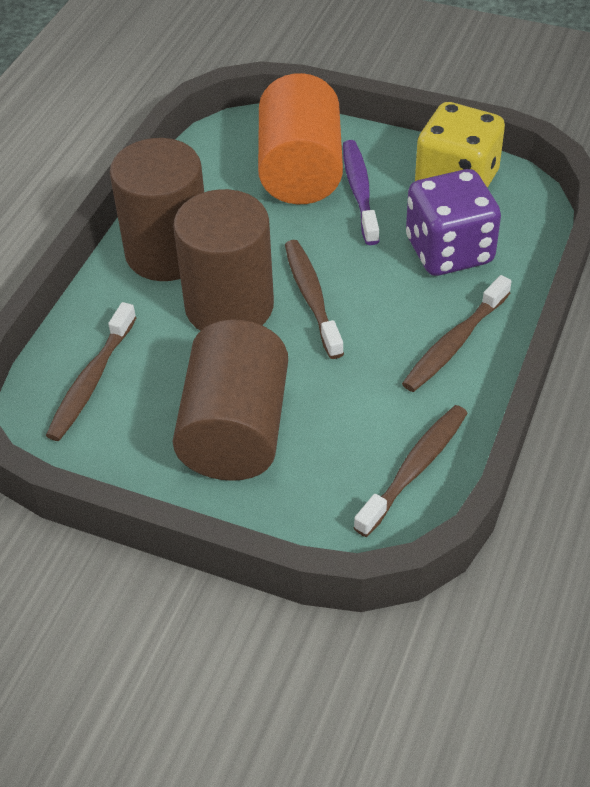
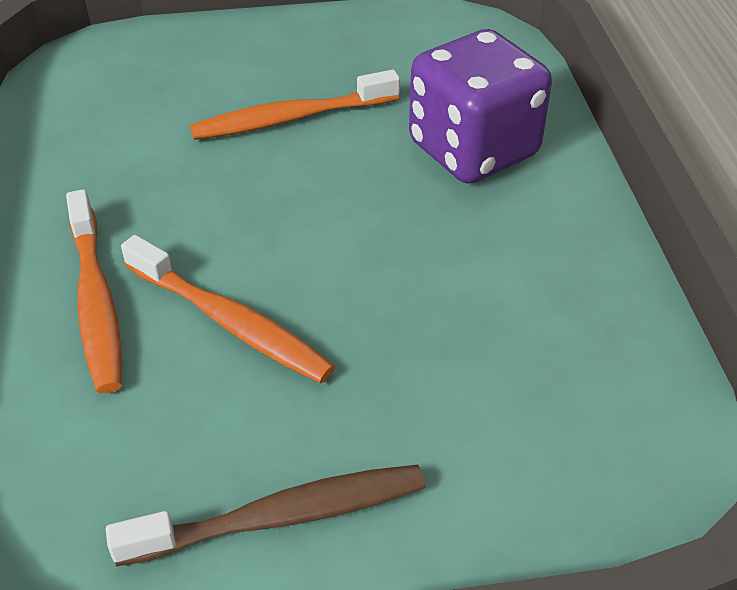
brown cylinder: 3 -> 0
brown toothbrush: 4 -> 1
orange cylinder: 1 -> 0
orange toothbrush: 0 -> 3
purple toothbrush: 1 -> 0
yellow dice: 1 -> 0

